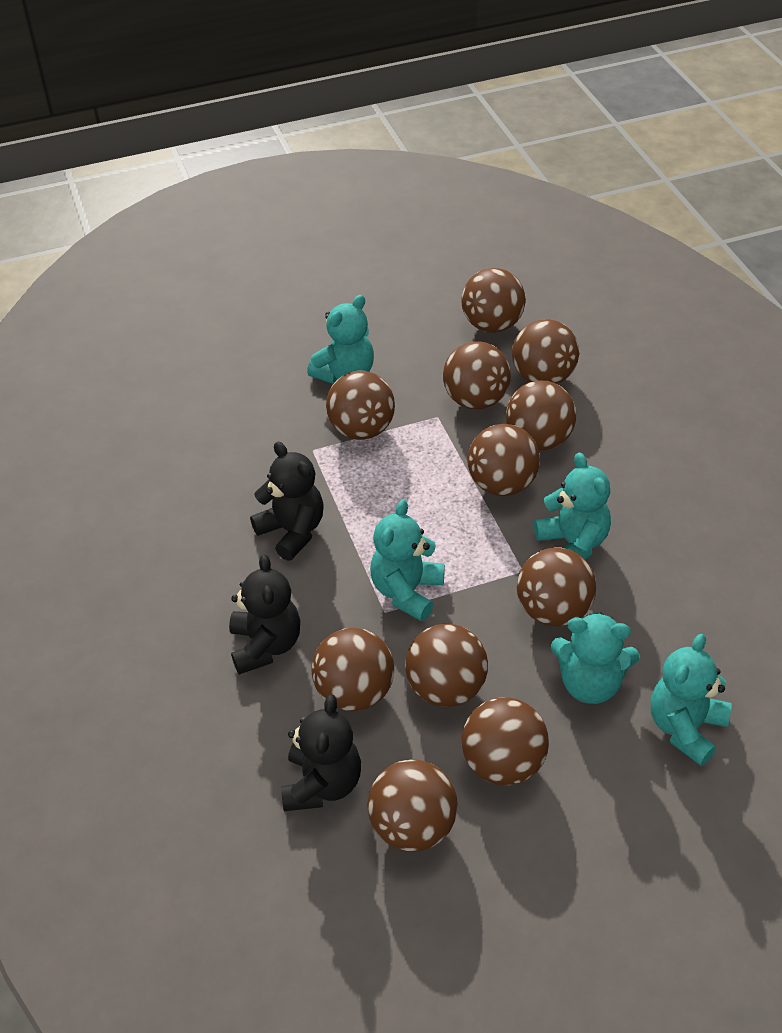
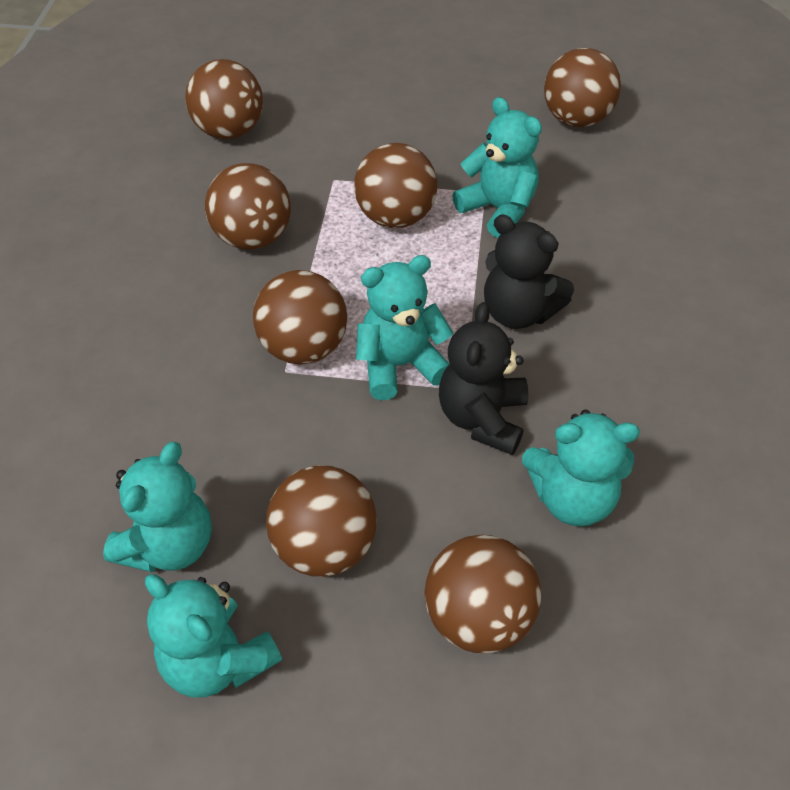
black teddy bear: 3 -> 2
brown ball: 11 -> 7

